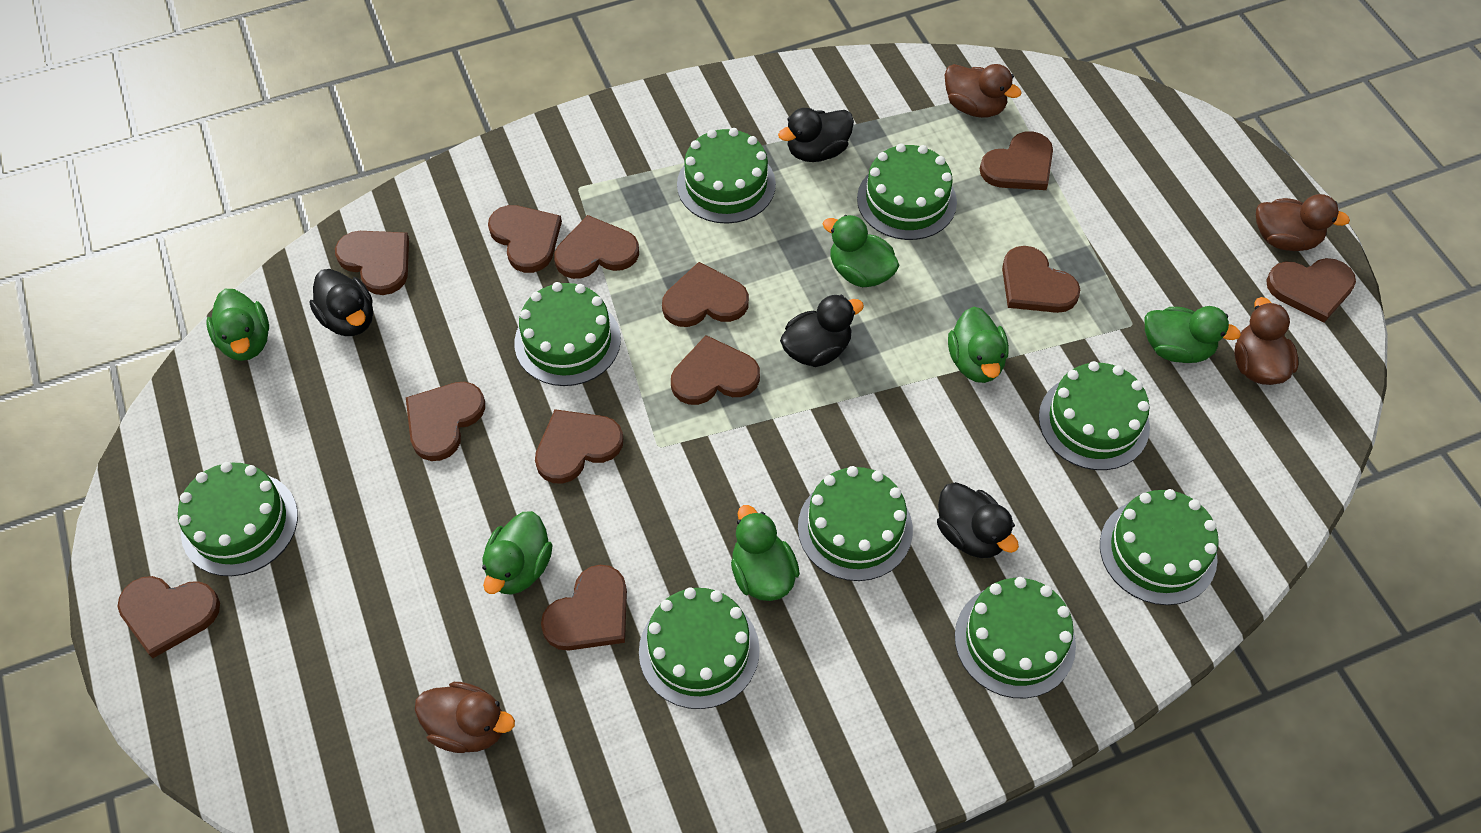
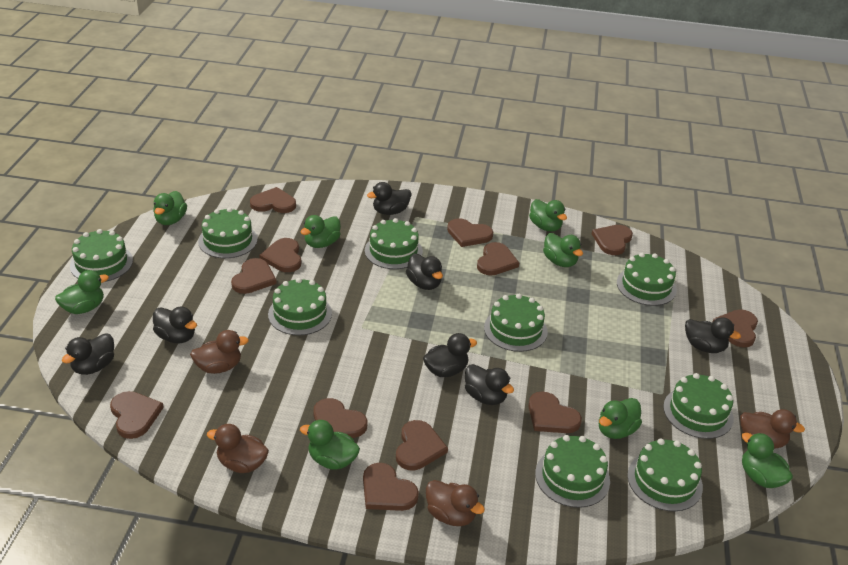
black duck: 4 -> 7
green duck: 6 -> 8

